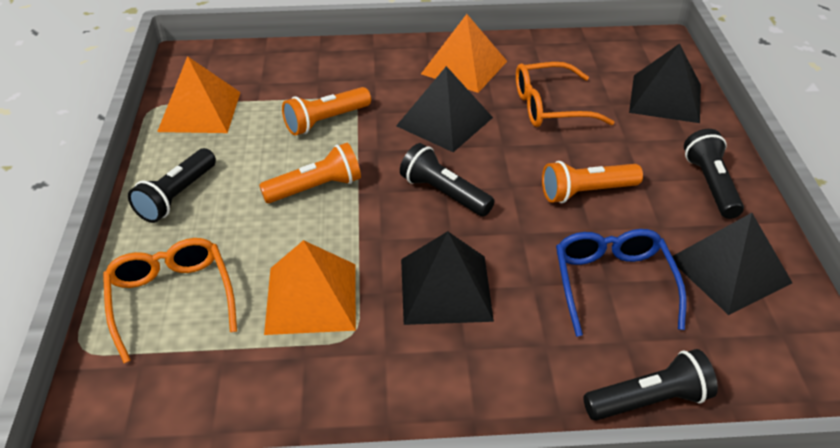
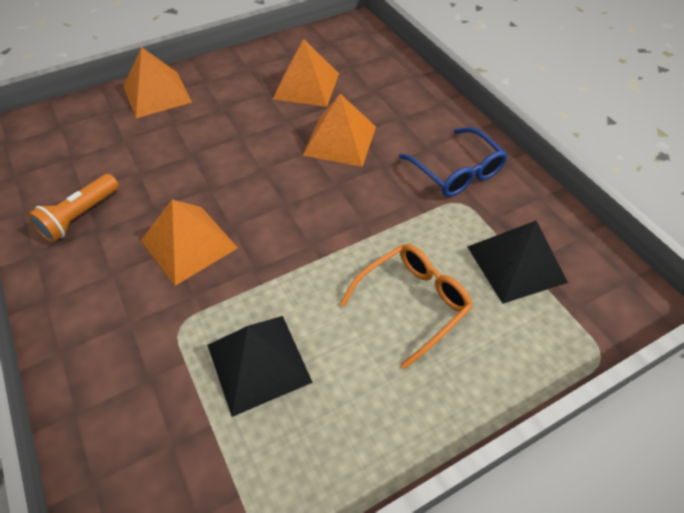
black flashlight: 4 -> 0
black pyramid: 4 -> 2
orange flashlight: 3 -> 1
orange glasses: 2 -> 1
orange pyramid: 3 -> 4

